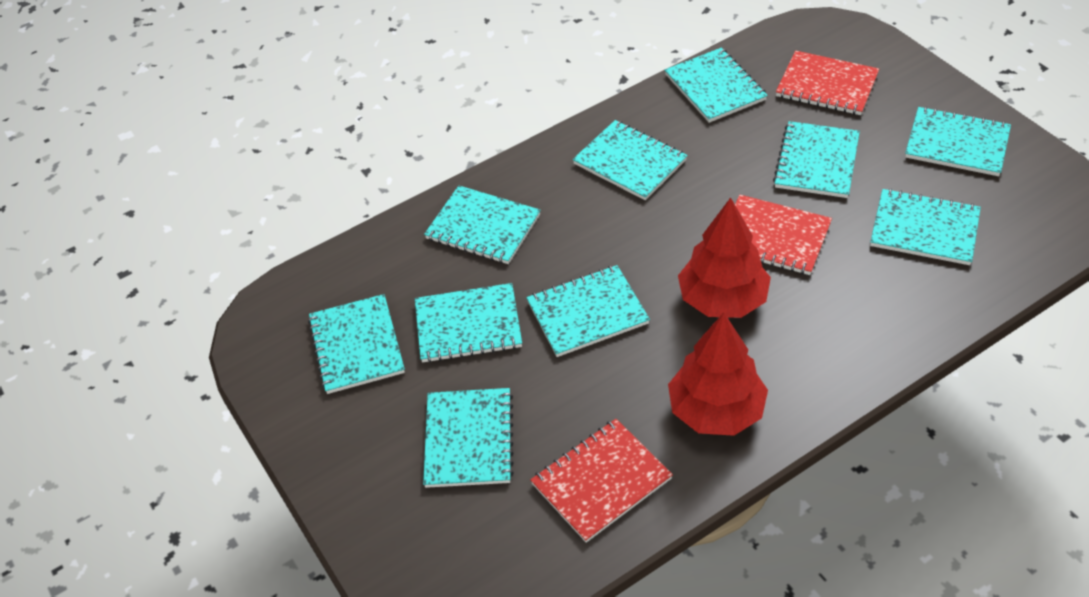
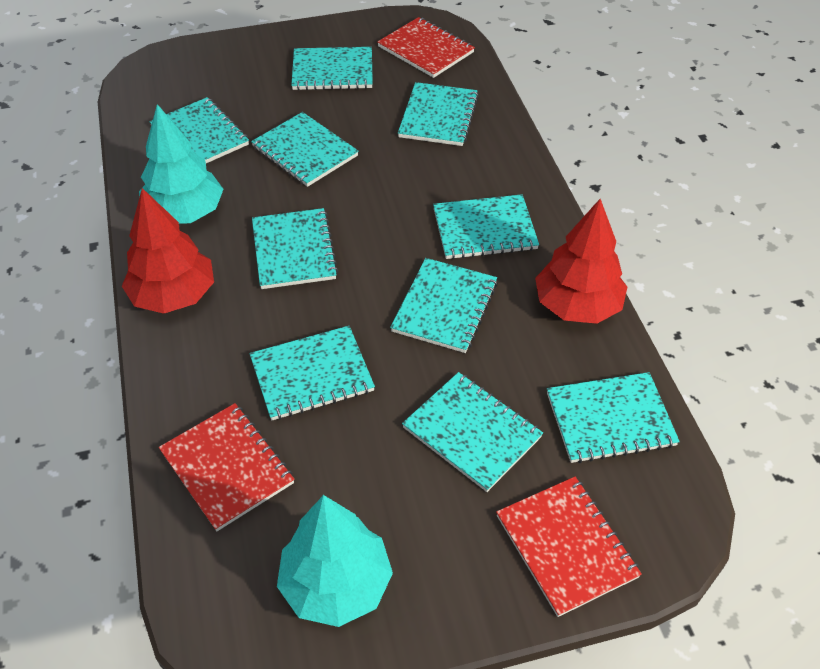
turquoise tree: 0 -> 2

